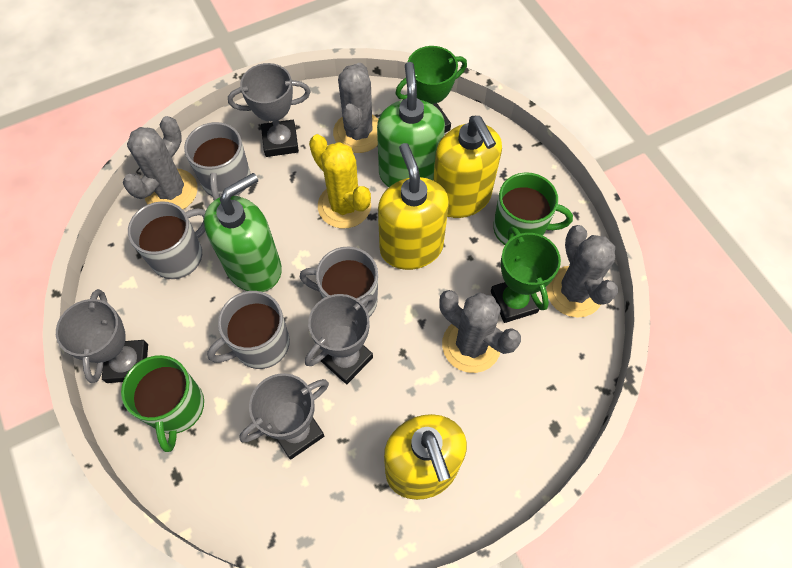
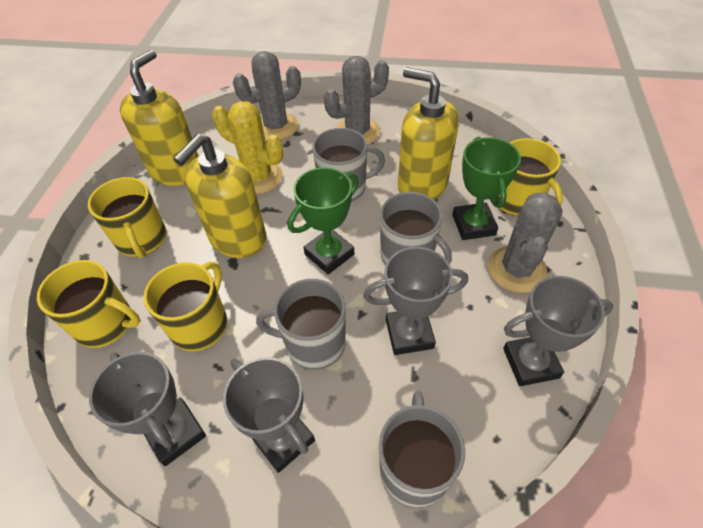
green mug: 2 -> 0
green soap dispenser: 2 -> 0
grey cactus: 4 -> 3
yellow mug: 0 -> 4

